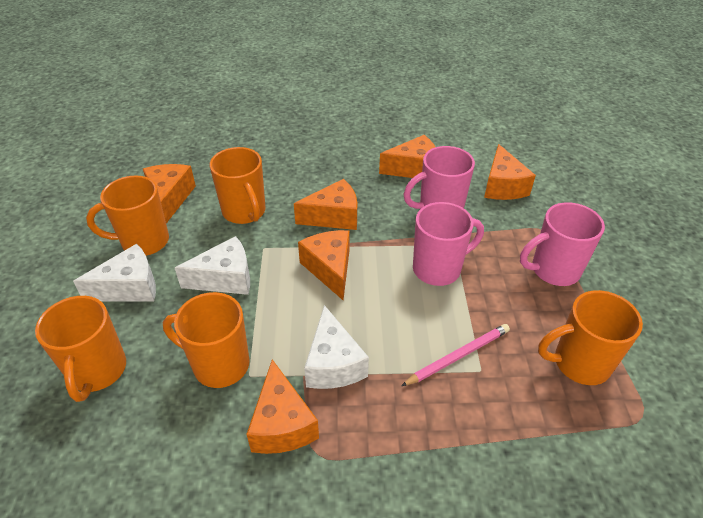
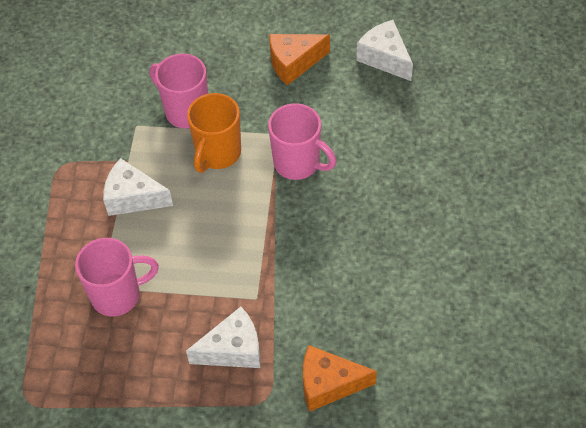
orange cheese: 6 -> 2
orange mug: 5 -> 1
pink pencil: 1 -> 0

